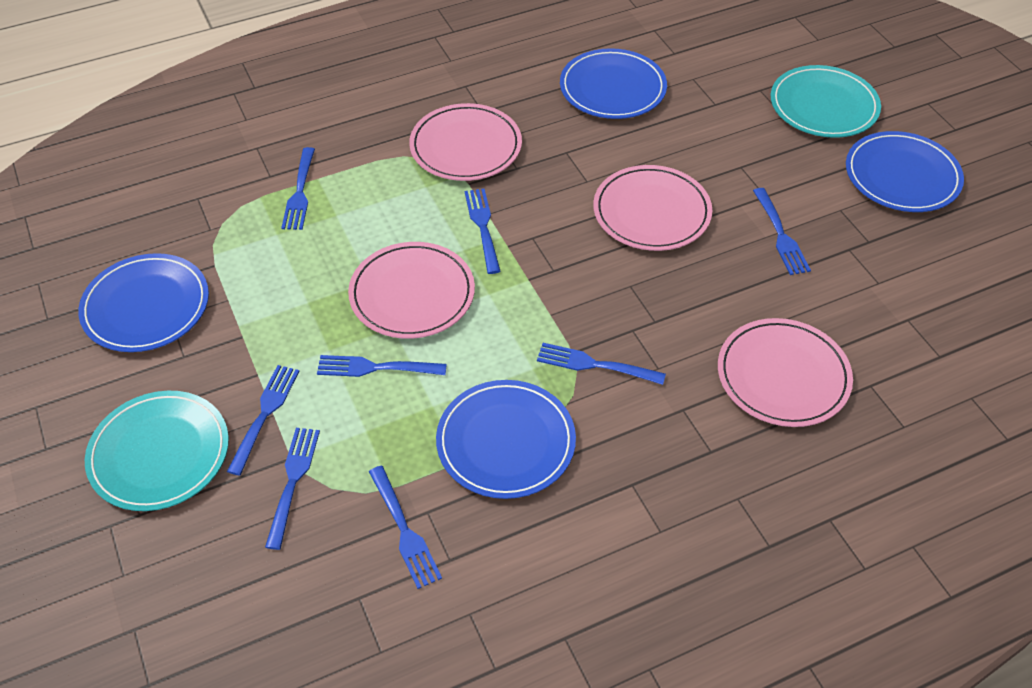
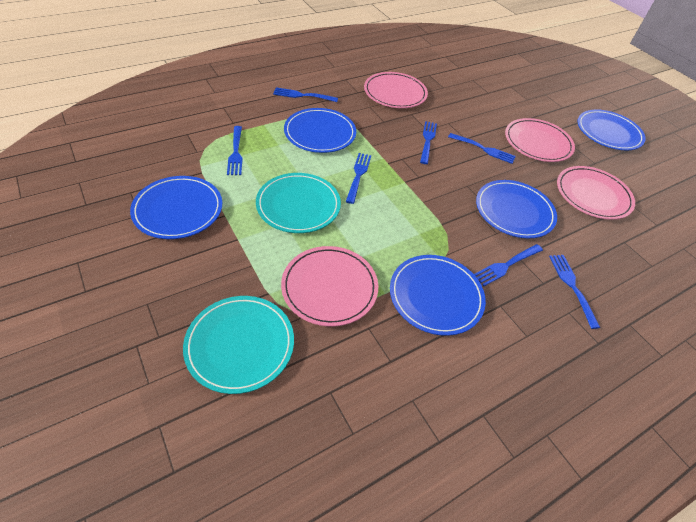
blue fork: 8 -> 7
blue plate: 4 -> 5

